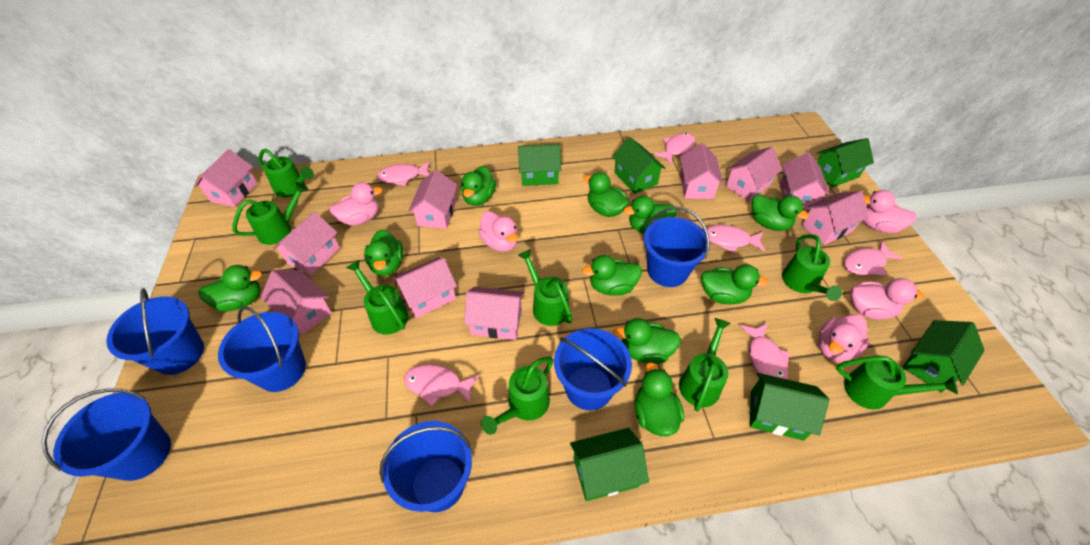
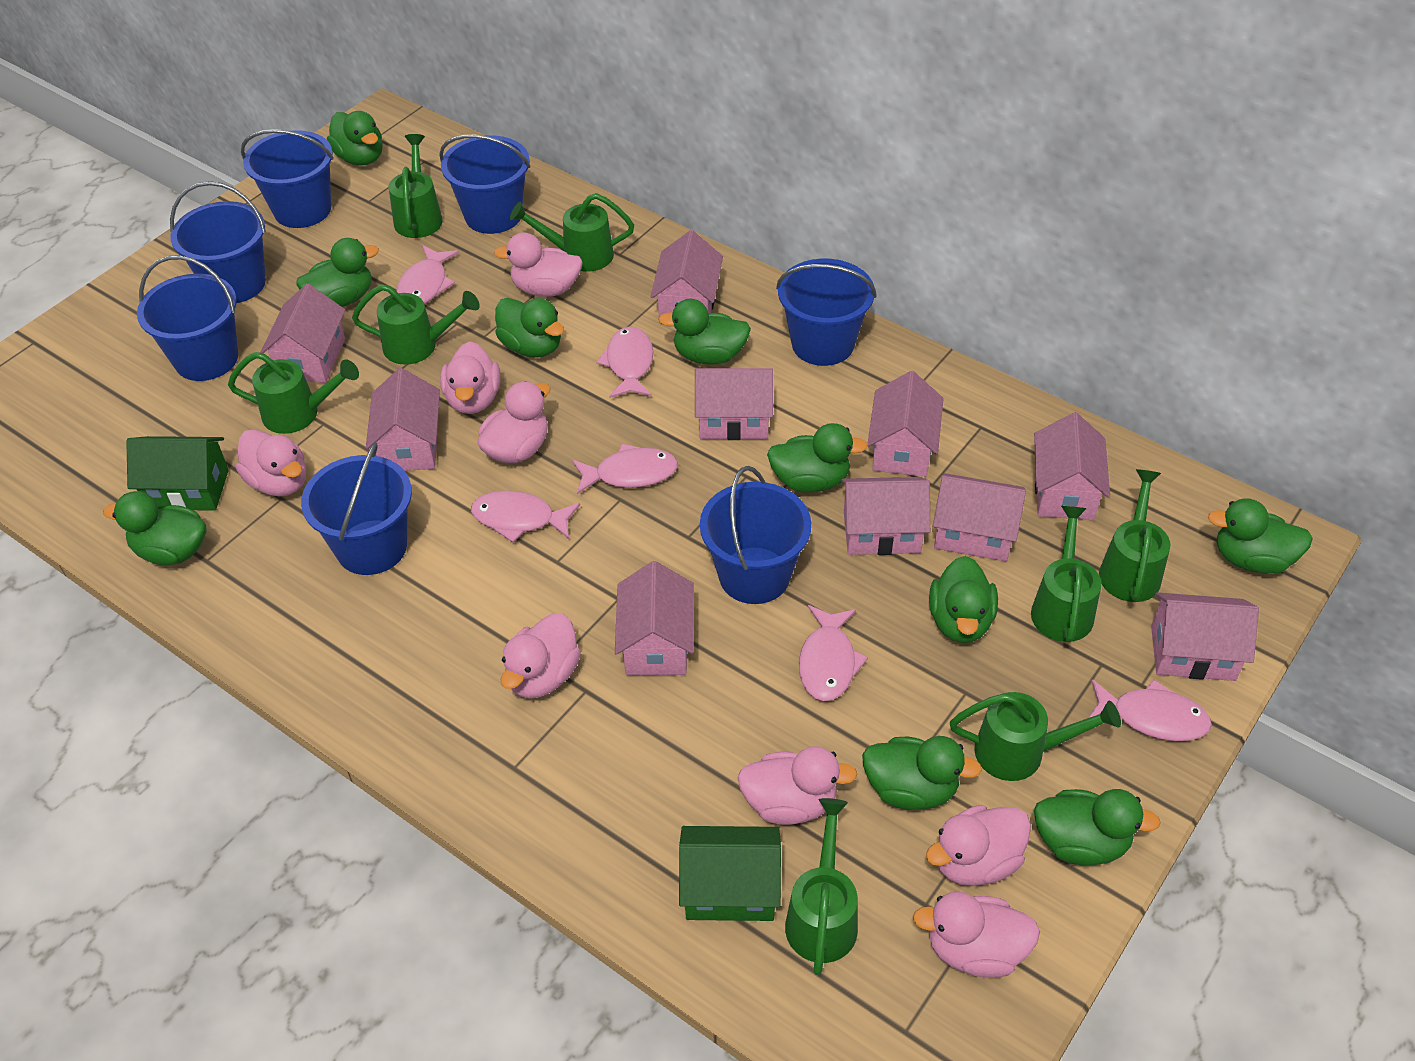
blue bucket: 6 -> 7
green house: 6 -> 2
pink duck: 5 -> 8

